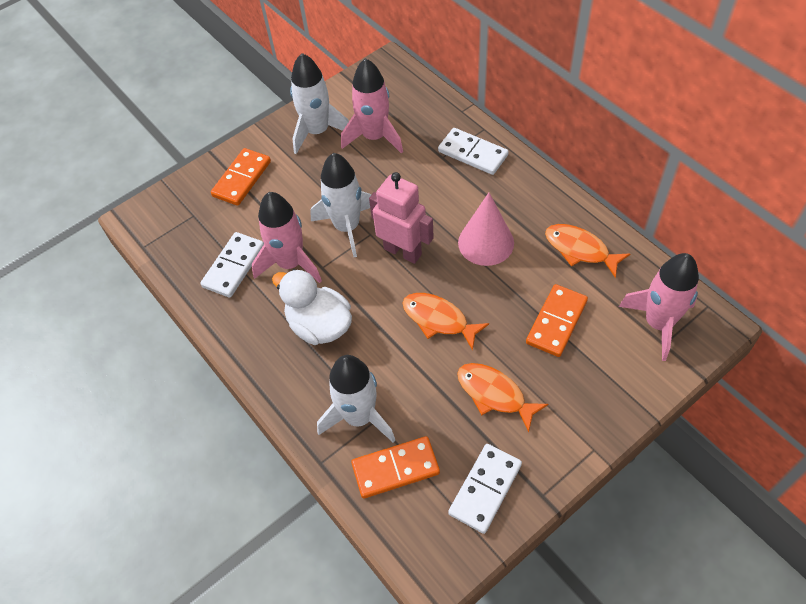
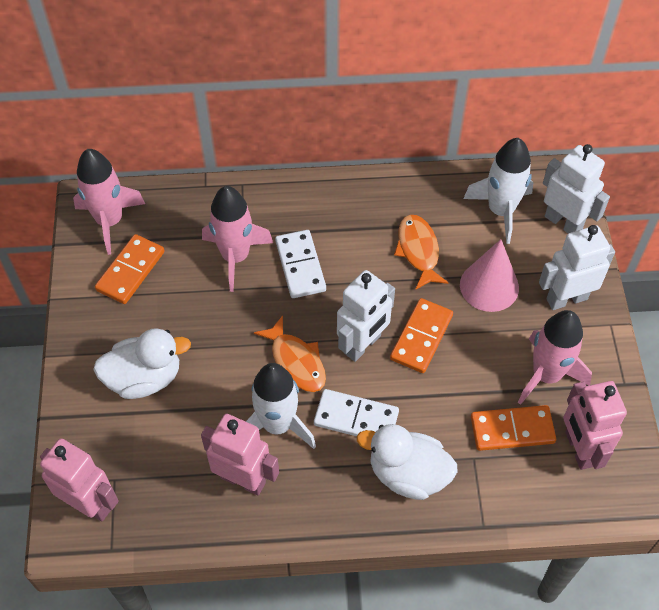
orange fish: 3 -> 2
pink robot: 1 -> 3
white domino: 3 -> 2
white duck: 1 -> 2
white robot: 0 -> 3
white rocket: 3 -> 2

